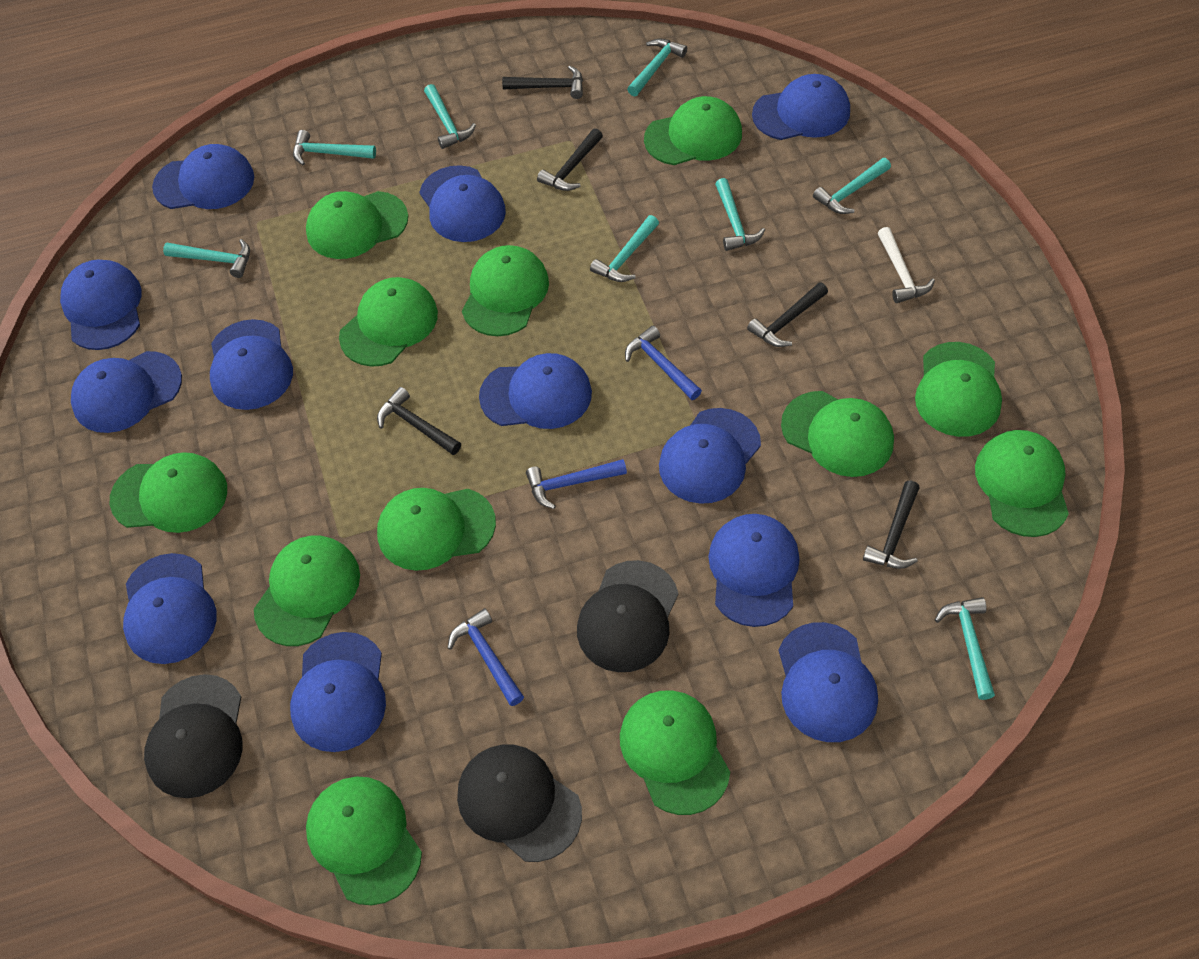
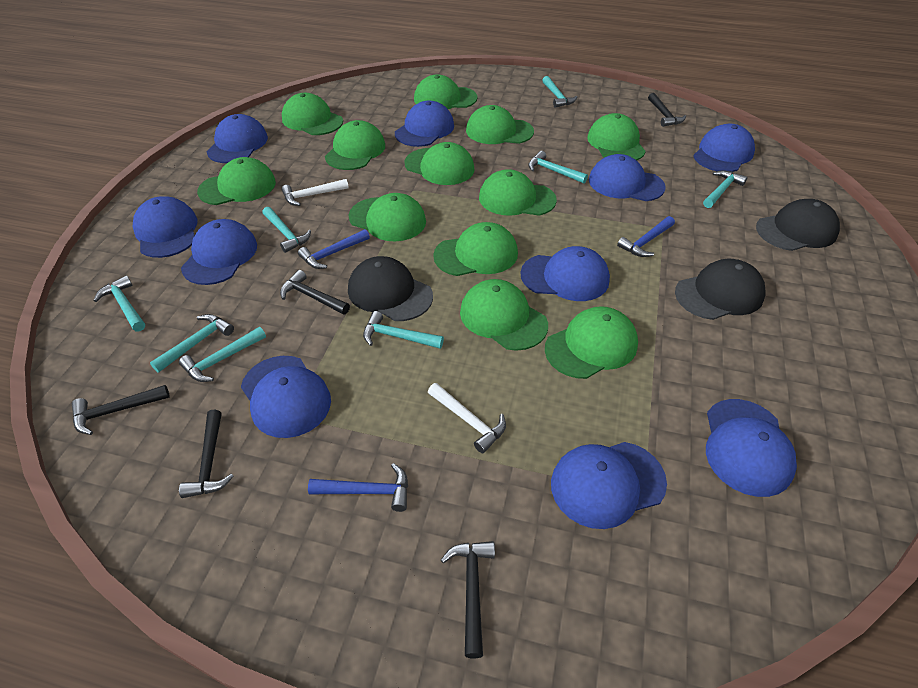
blue cap: 12 -> 10
white hammer: 1 -> 2

